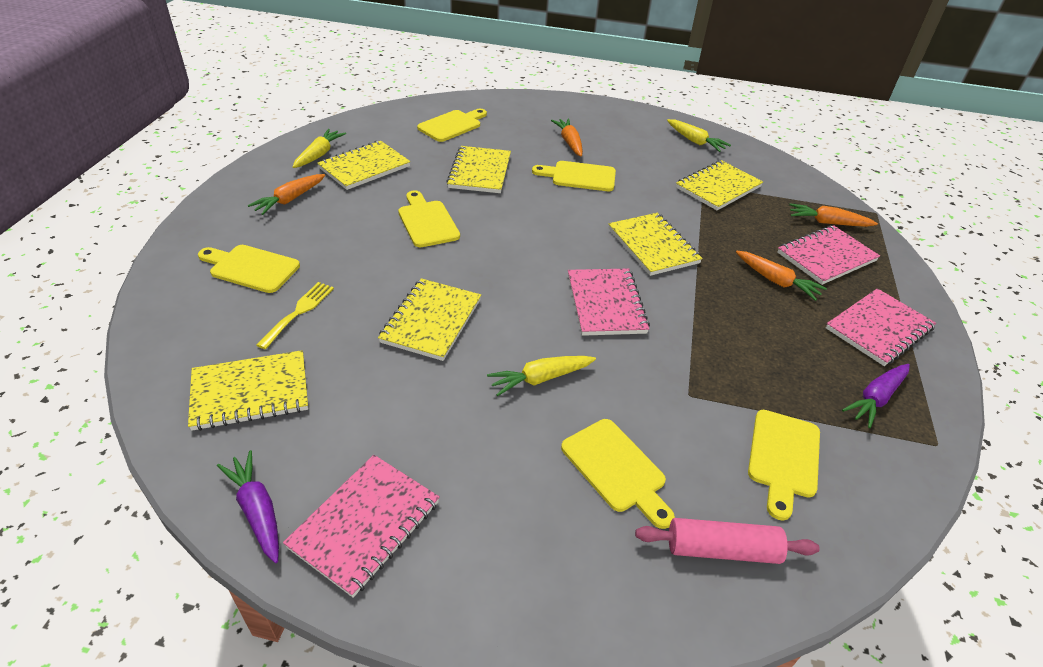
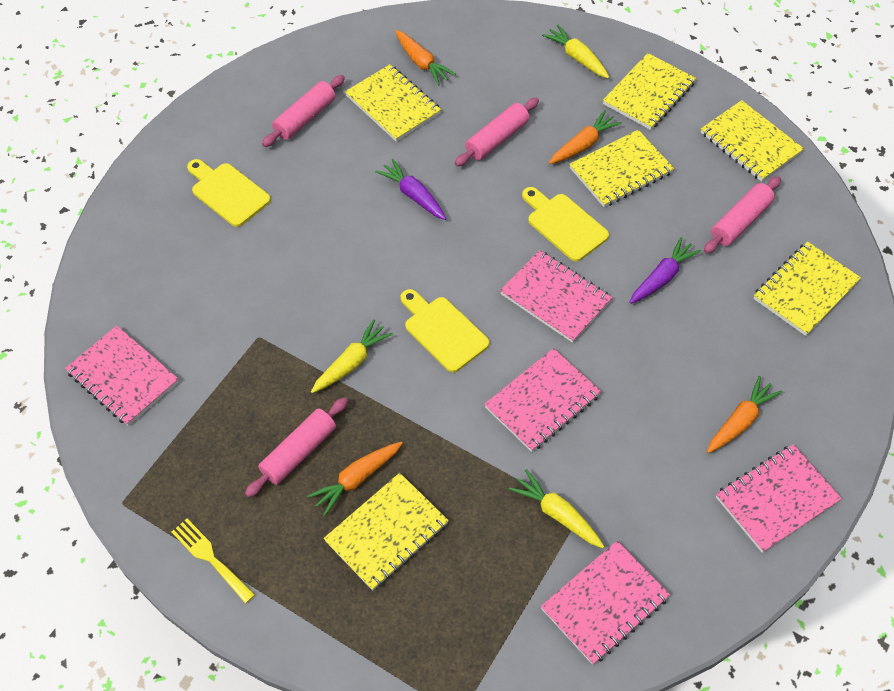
pink notebook: 4 -> 5
pink rolling pin: 1 -> 4
yellow cutting board: 6 -> 3

